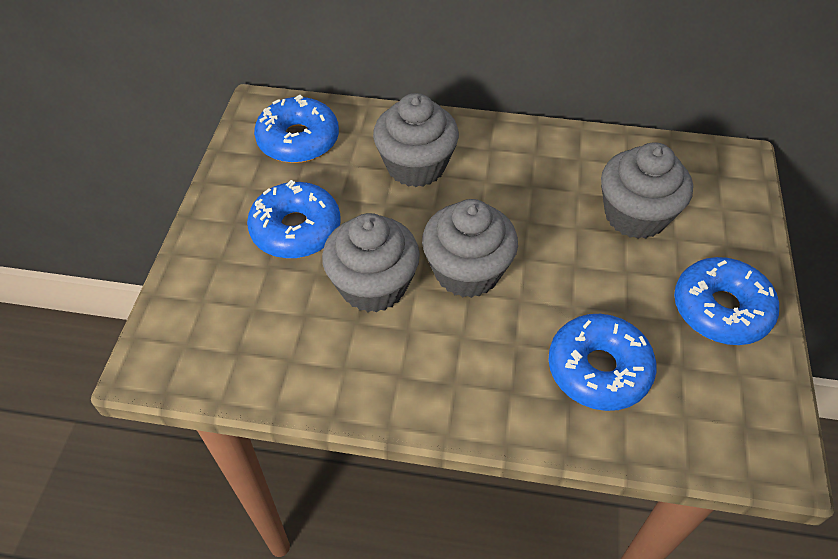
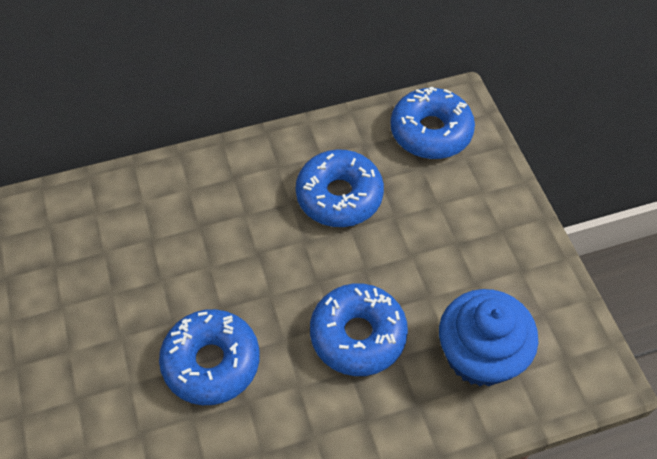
blue cupcake: 0 -> 1
grey cupcake: 4 -> 0

